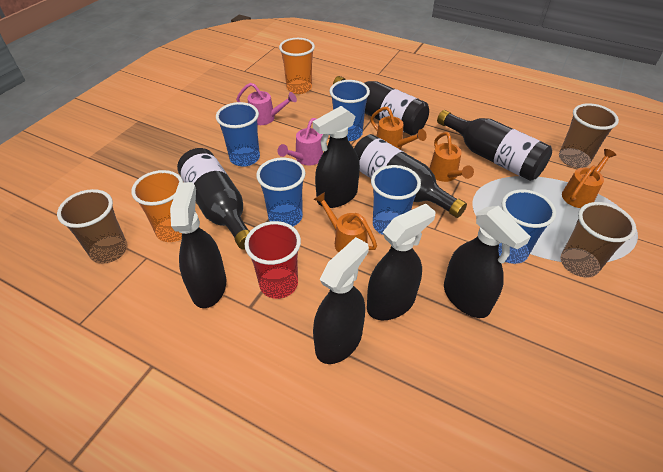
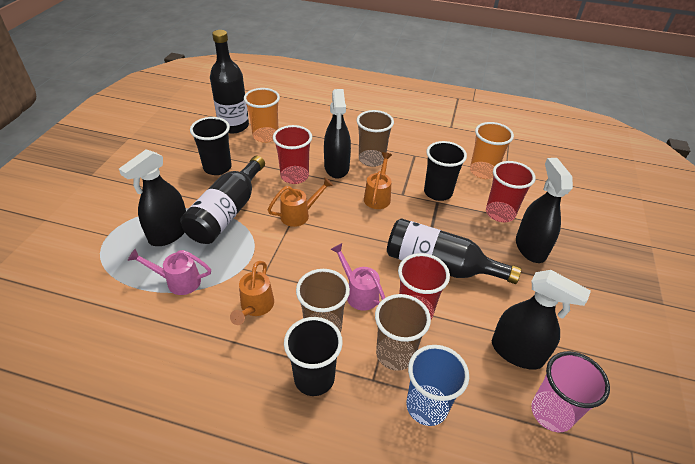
black bottle: 4 -> 3
black cup: 0 -> 3
black spray bottle: 5 -> 4
blue cup: 5 -> 1
orange watering can: 4 -> 3
pink cup: 0 -> 1
red cup: 1 -> 3

